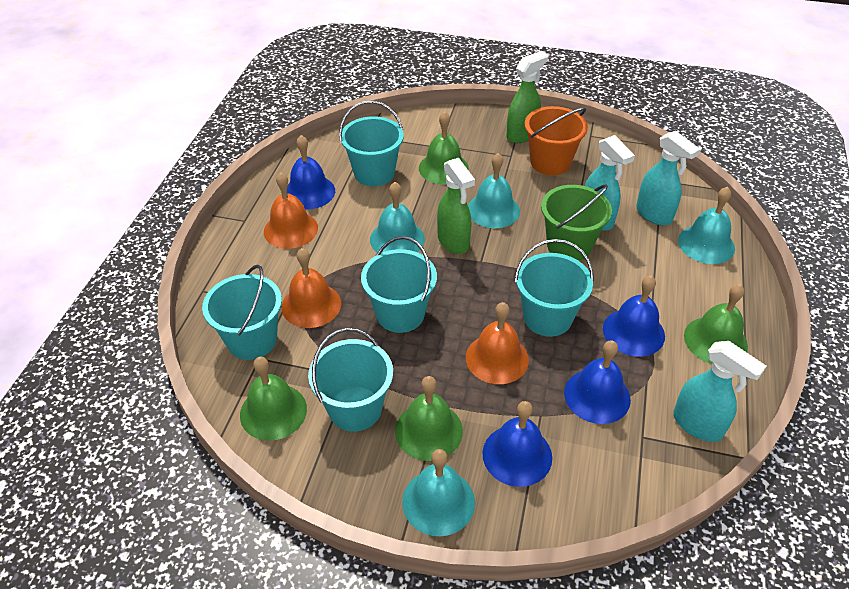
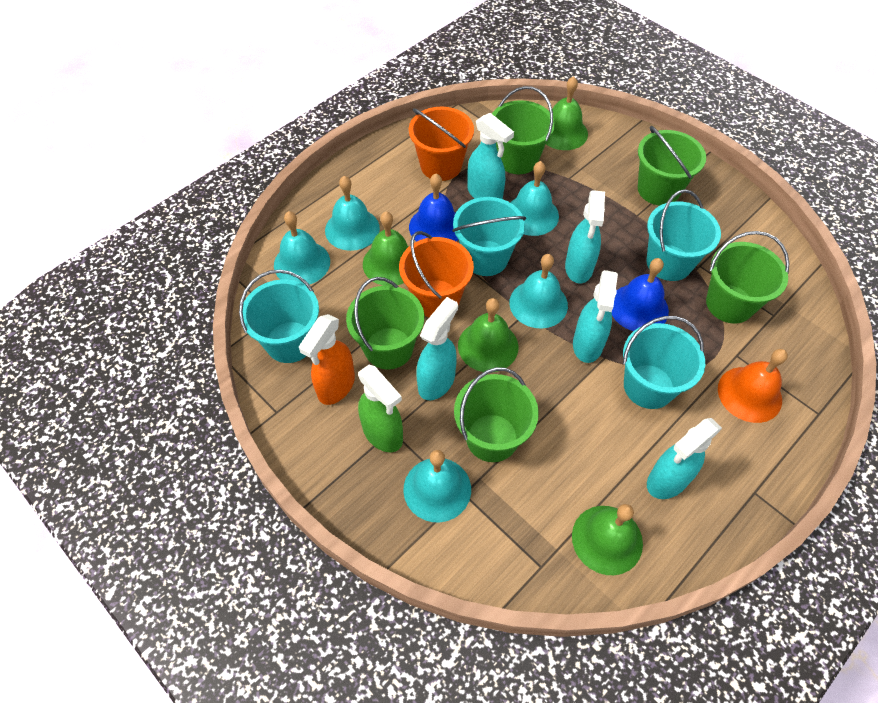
blue bell: 4 -> 2
green bucket: 1 -> 5
green spray bottle: 2 -> 1
orange bell: 3 -> 1
orange bucket: 1 -> 2
orange spray bottle: 0 -> 1
turquoise bell: 4 -> 5
turquoise bucket: 5 -> 4
turquoise spray bottle: 3 -> 5

